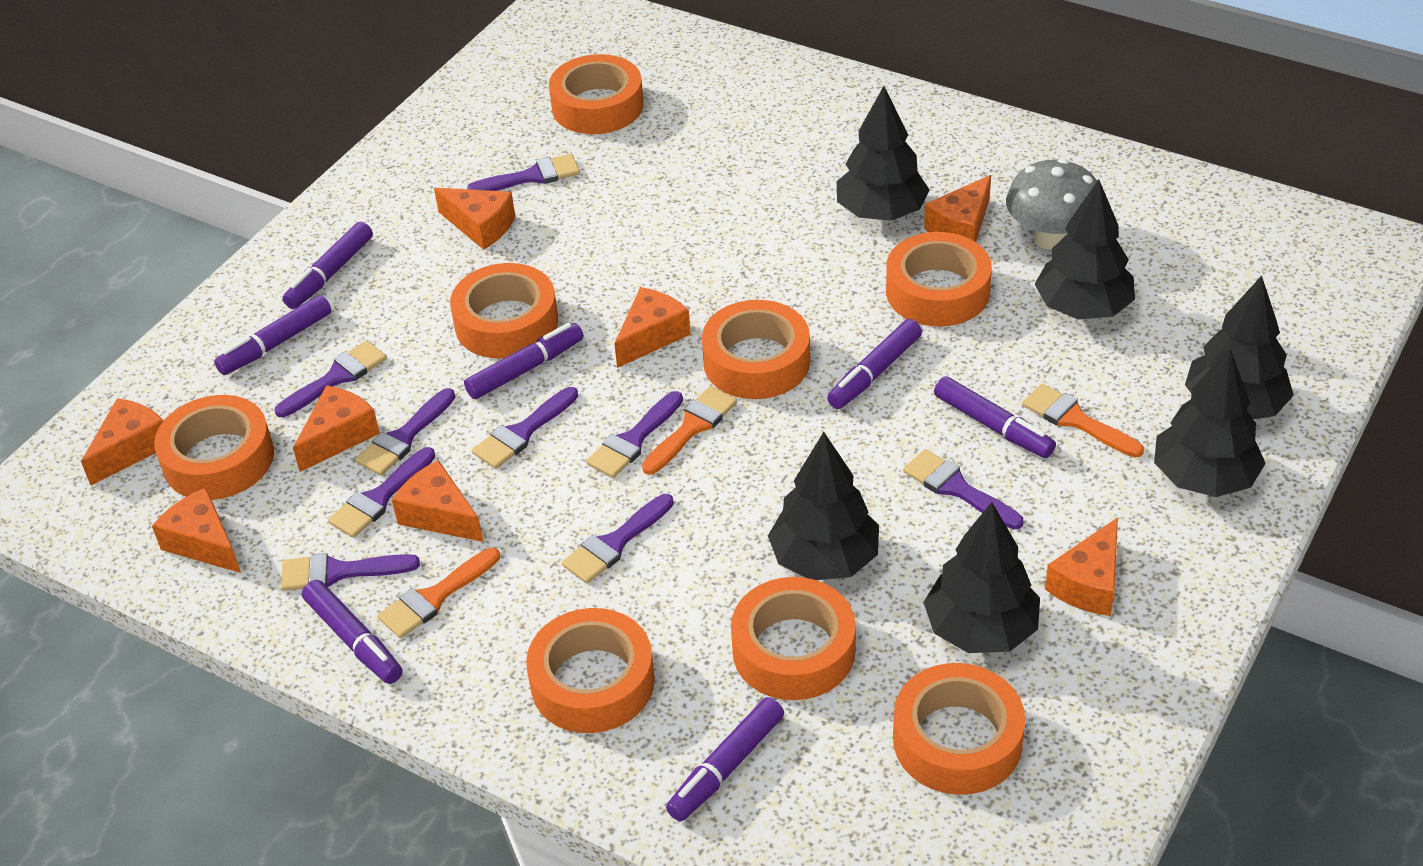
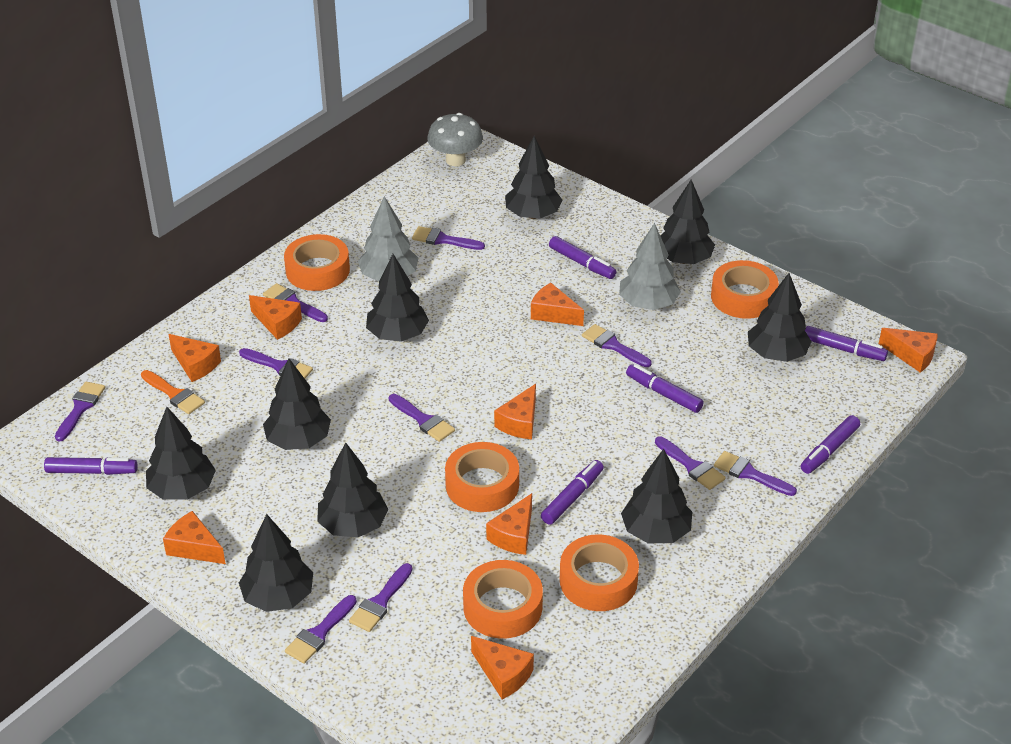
black tree: 6 -> 9
grey tree: 0 -> 2
orange brush: 3 -> 1
orange tape: 8 -> 5
purple brush: 9 -> 10
purple marker: 7 -> 6

